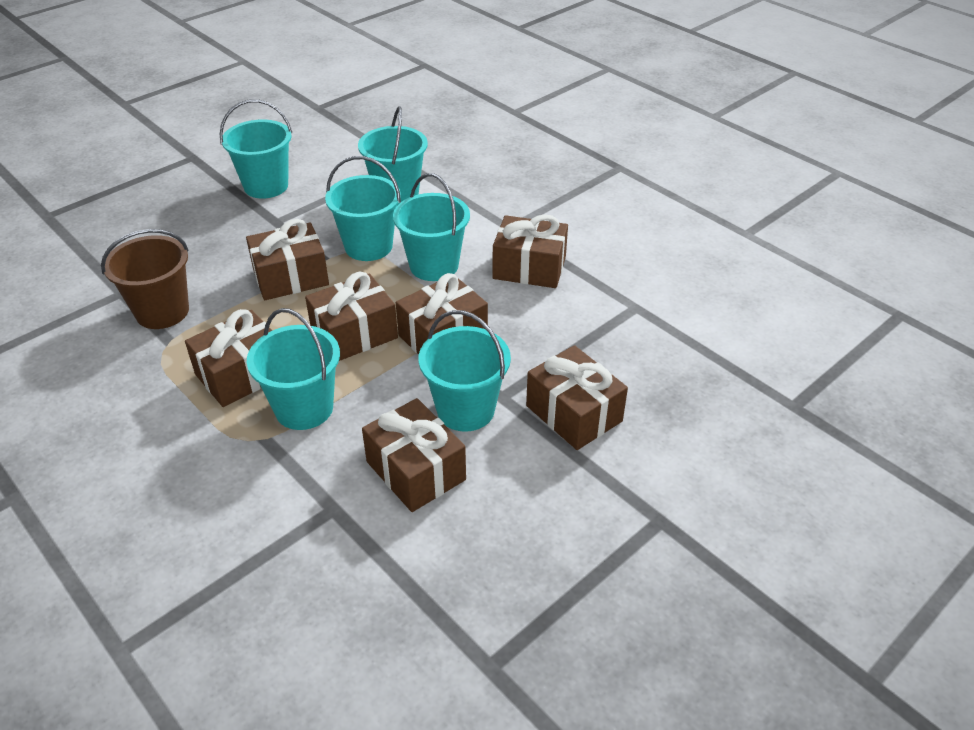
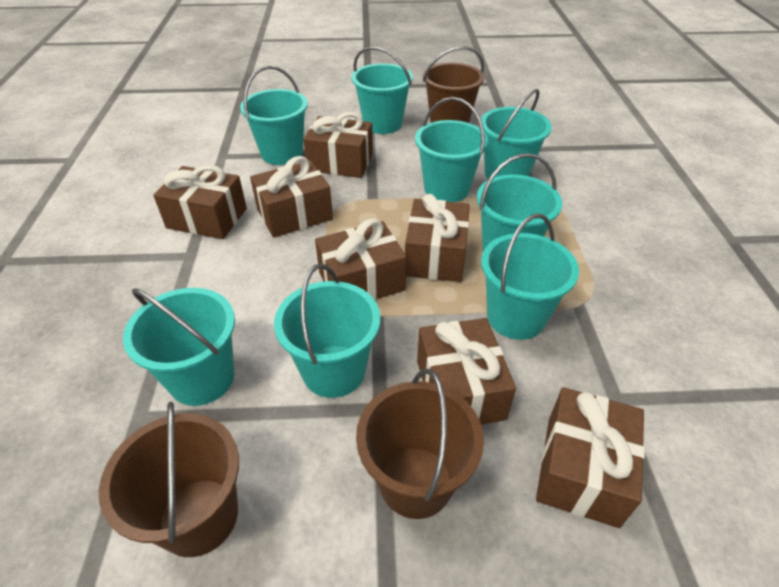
brown bucket: 1 -> 3
turquoise bucket: 6 -> 8

